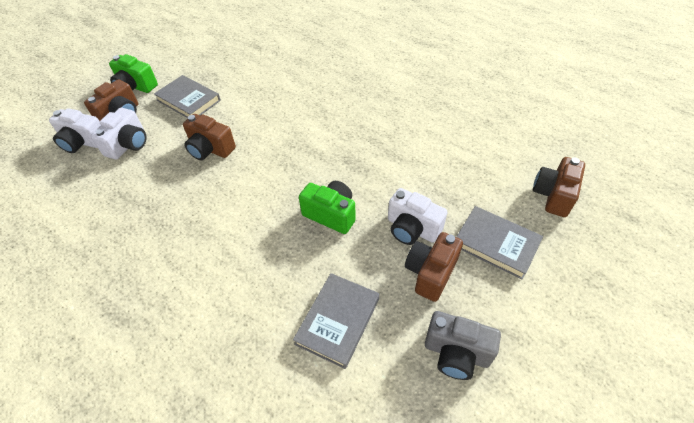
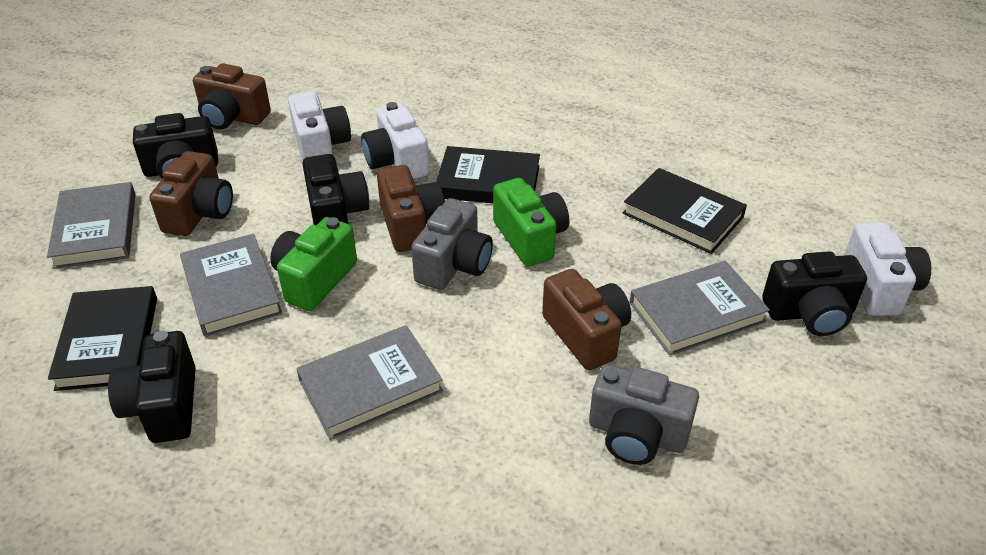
black book: 0 -> 3
black camera: 0 -> 4
grey book: 3 -> 4
grey camera: 1 -> 2

